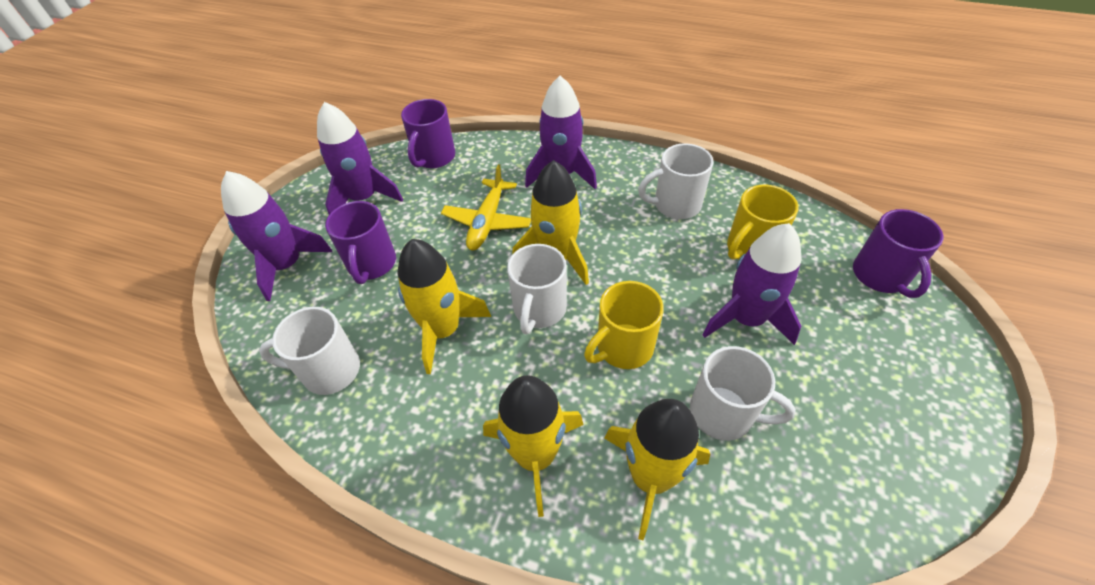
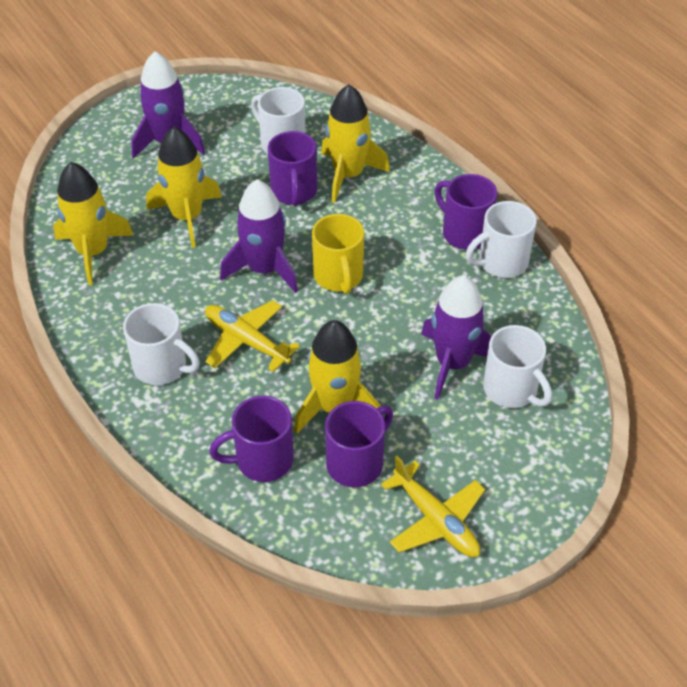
purple mug: 3 -> 4
purple rocket: 4 -> 3
yellow mug: 2 -> 1
yellow plane: 1 -> 2

